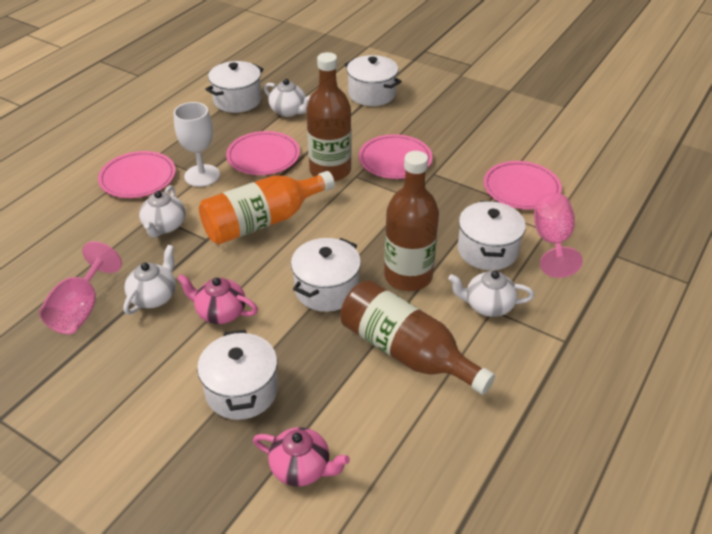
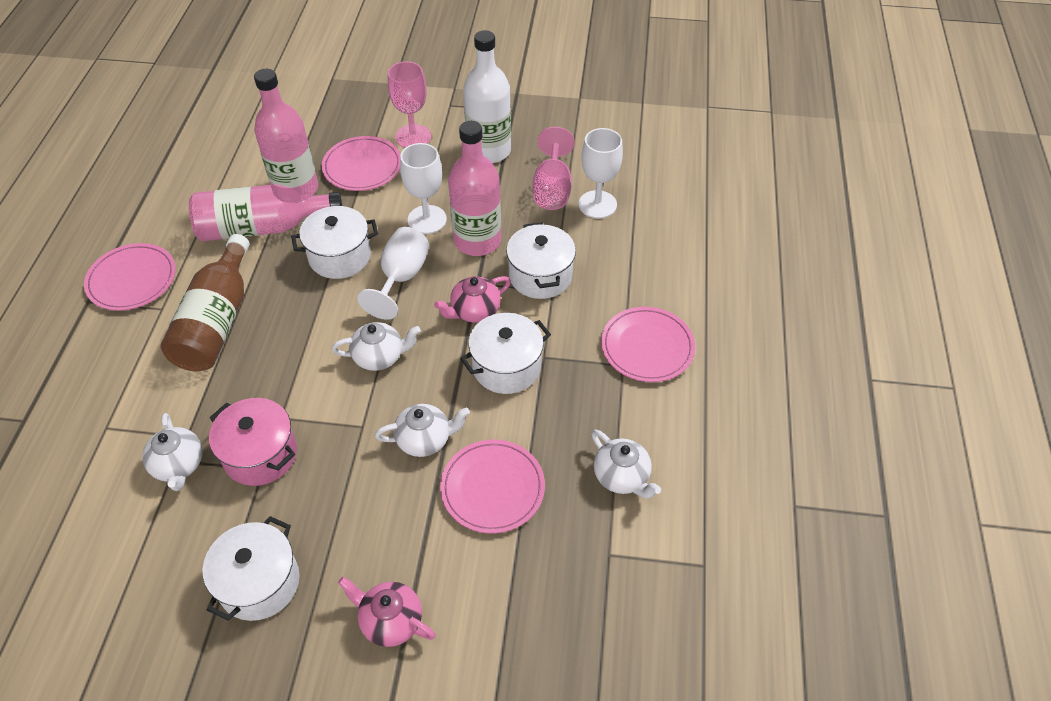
brown bottle: 3 -> 1
orange bottle: 1 -> 0
pink bottle: 0 -> 3
pink pot: 0 -> 1
white bottle: 0 -> 1
white goblet: 1 -> 3
white pot: 5 -> 4

